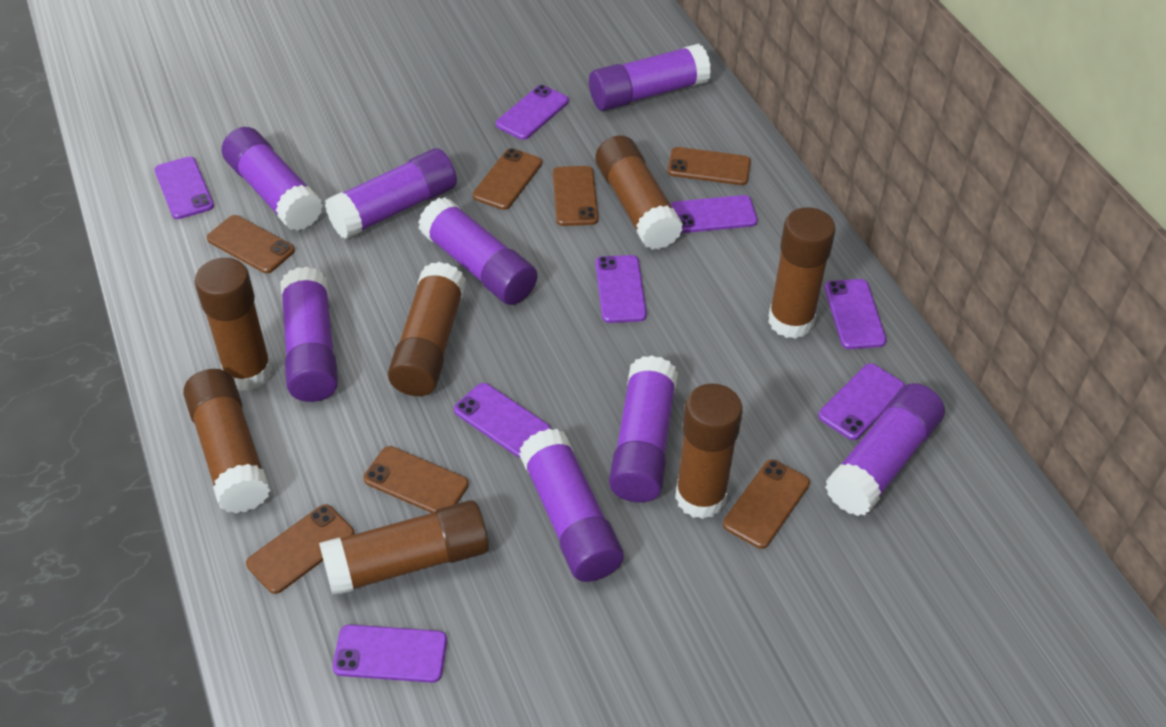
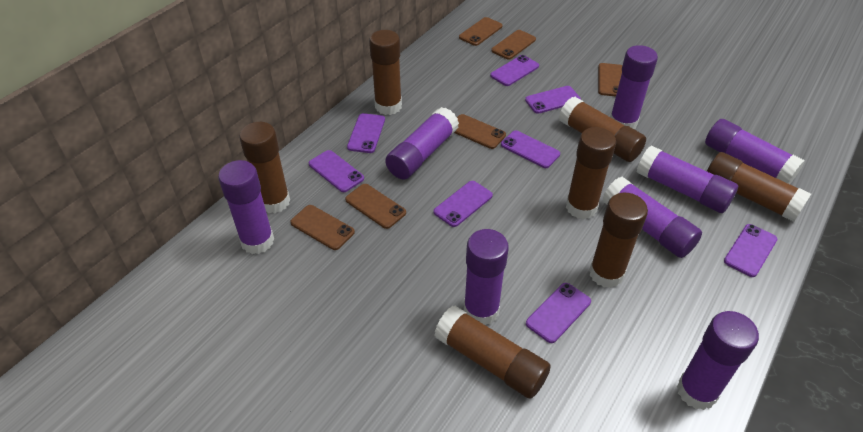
brown phone: 7 -> 6

